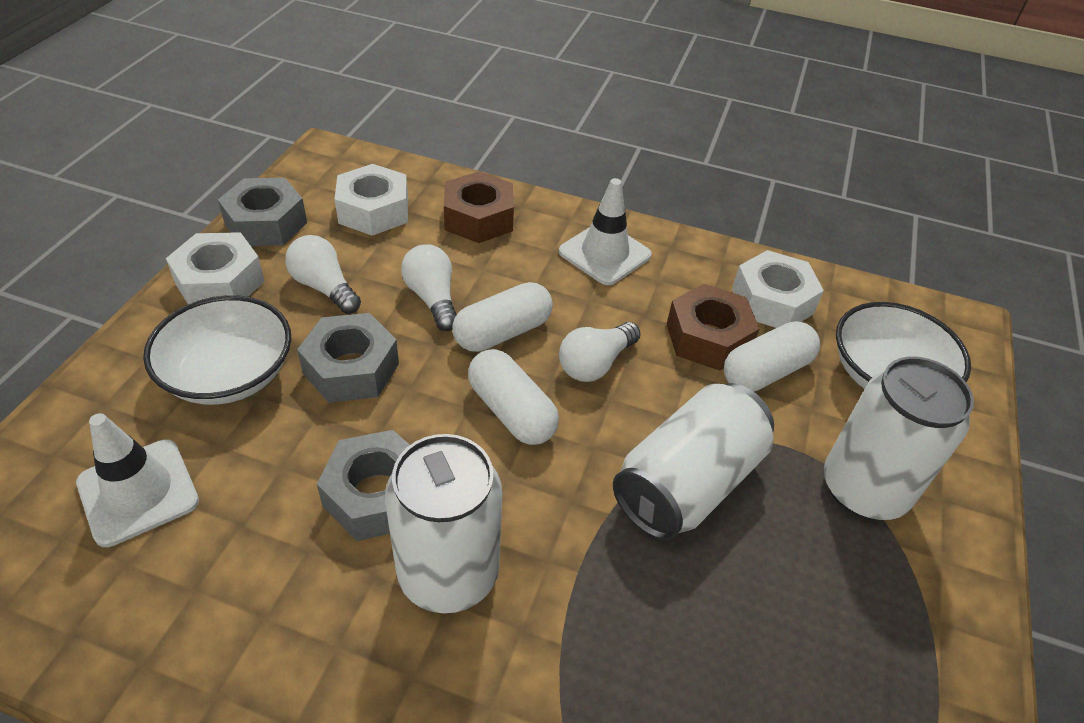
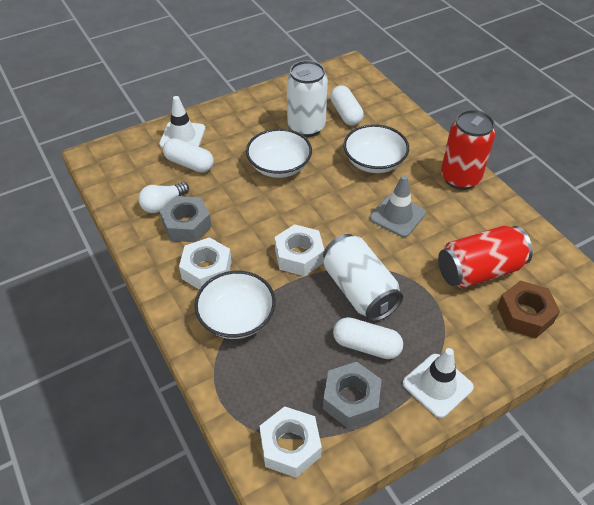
brown nut: 2 -> 1
grey nut: 3 -> 2
grey traffic cone: 0 -> 1
red can: 0 -> 2
white bowl: 2 -> 3
white can: 3 -> 2
white light bulb: 3 -> 1

